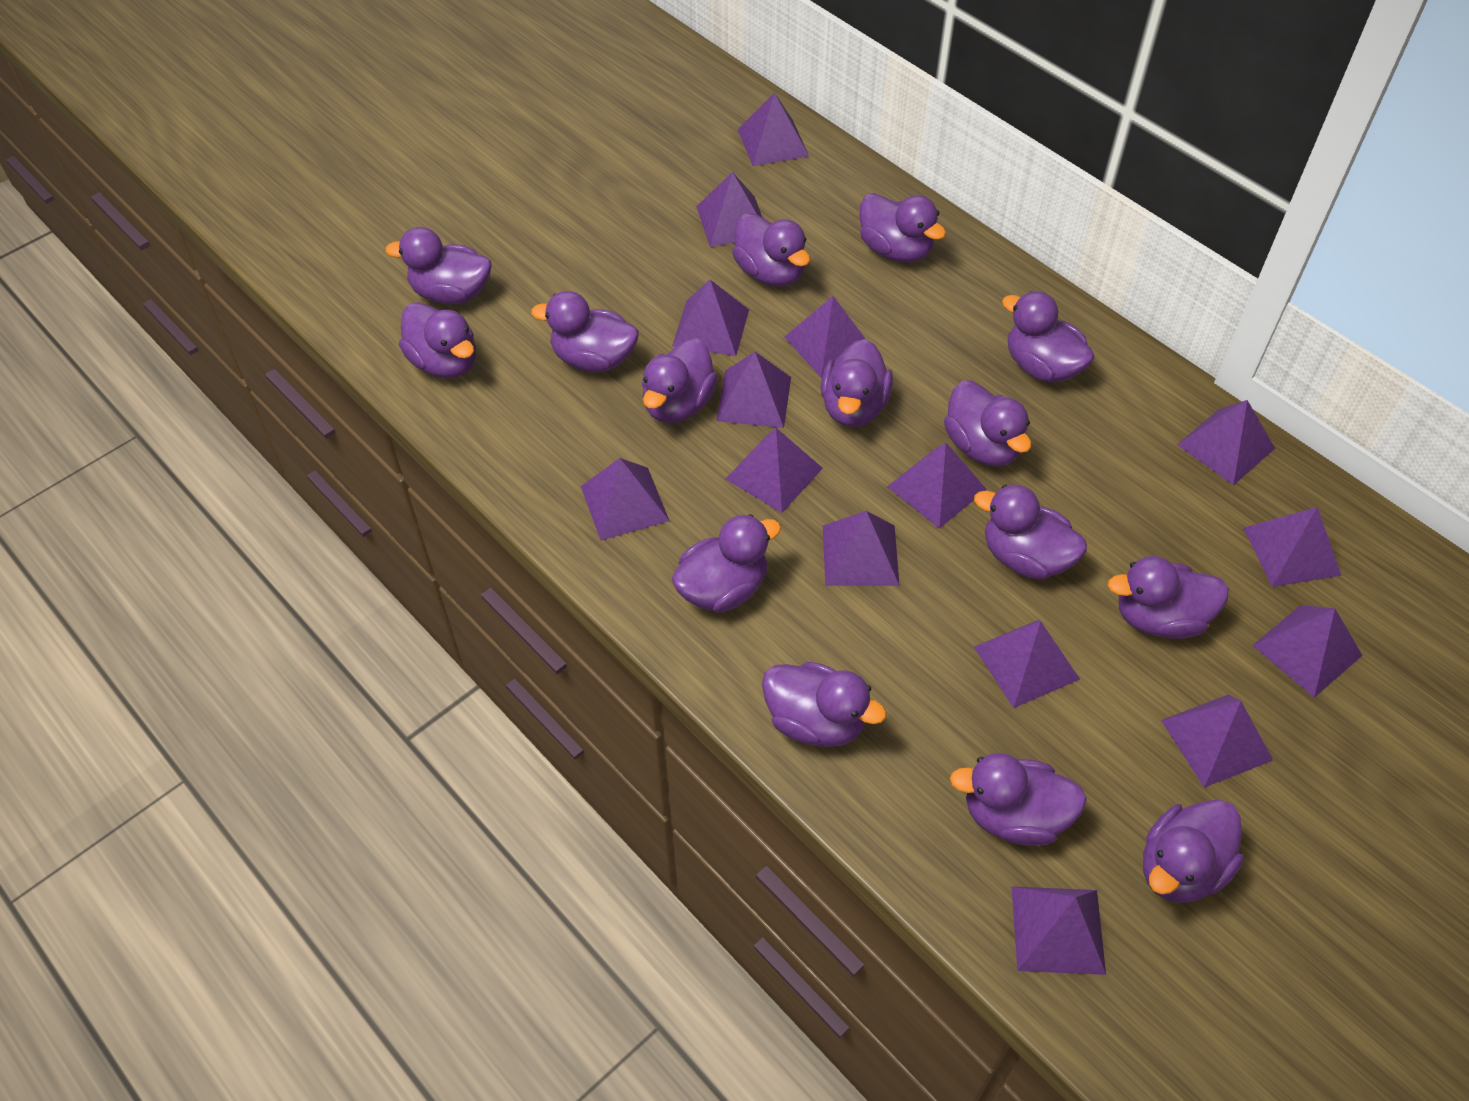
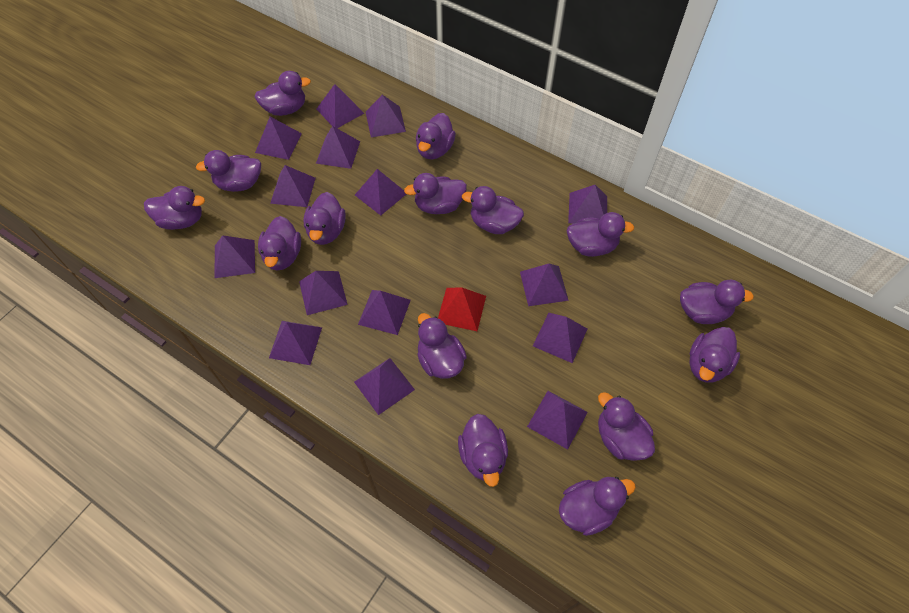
red pyramid: 0 -> 1

